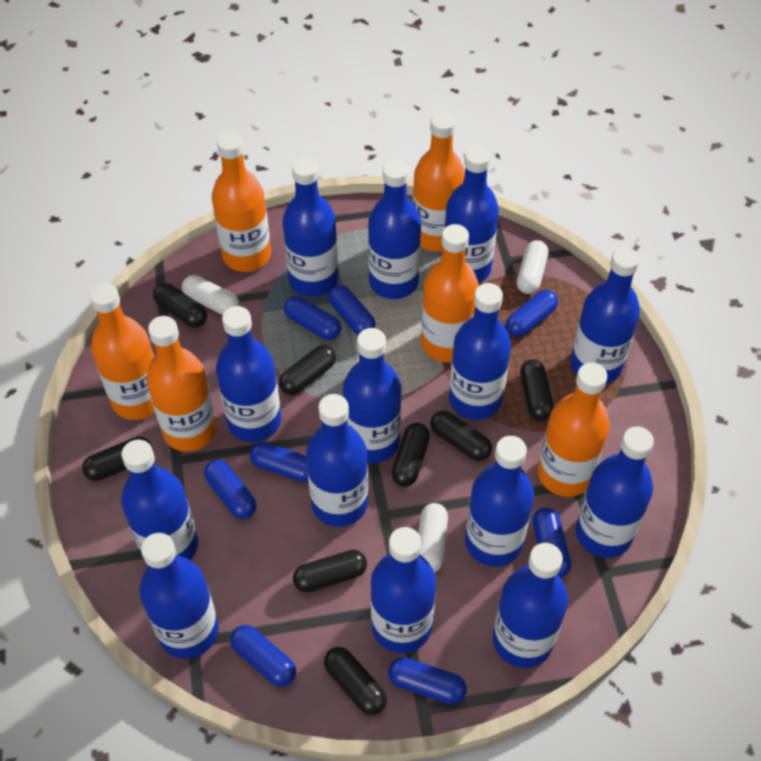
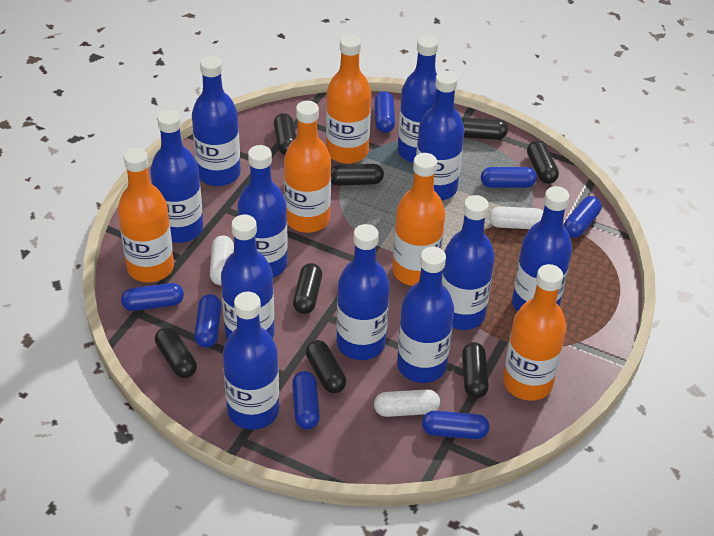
blue bottle: 14 -> 11
blue capsule: 8 -> 7
orange bottle: 6 -> 5

